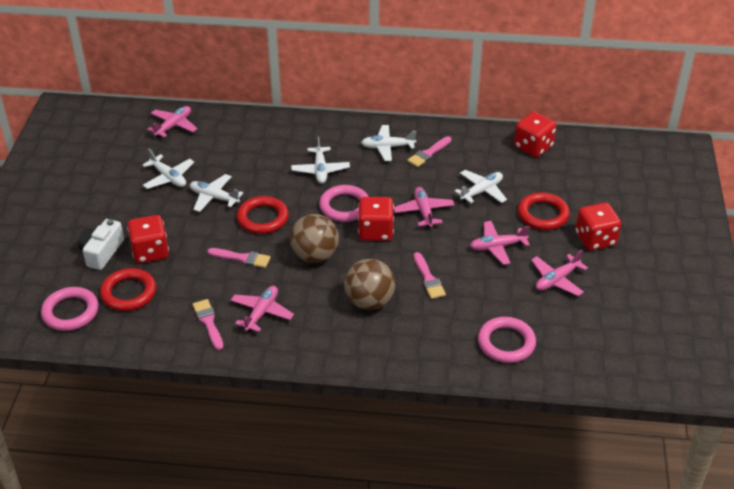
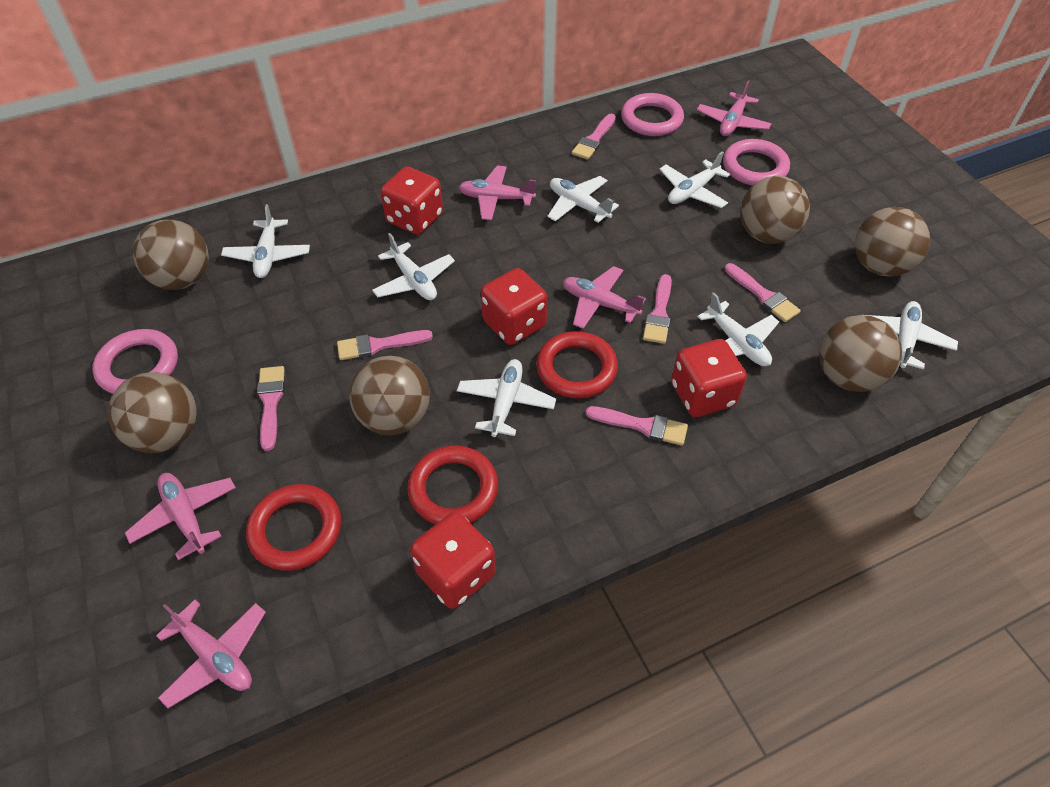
brown ball: 2 -> 6
pink brush: 4 -> 6
white camera: 1 -> 0
white plane: 5 -> 7

